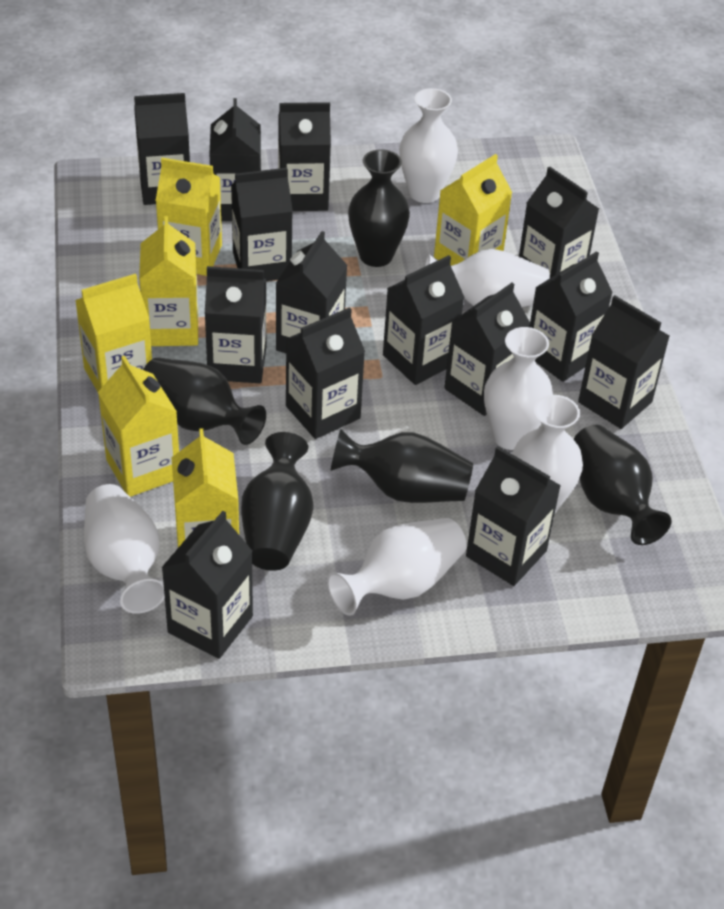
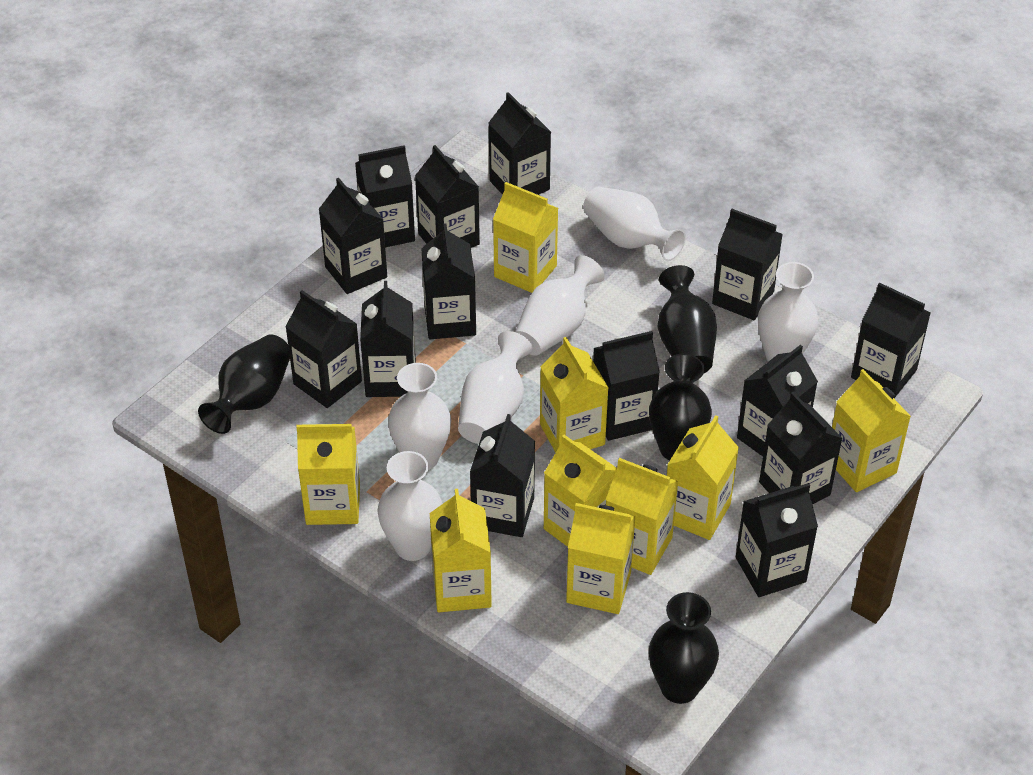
black vase: 5 -> 4
yellow carton: 6 -> 9

